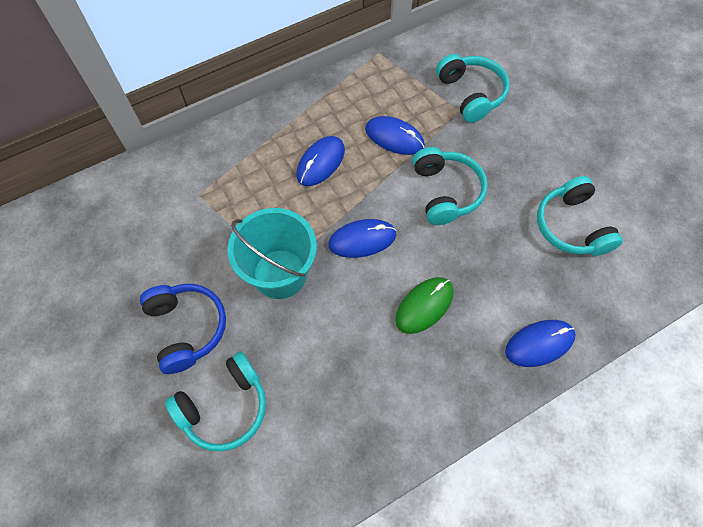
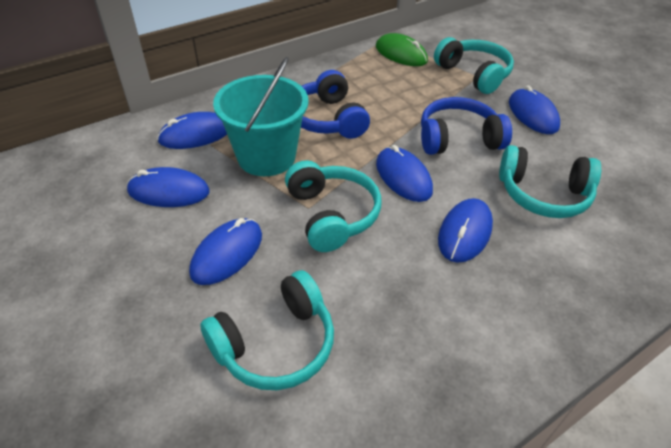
blue headphones: 1 -> 2
blue mouse: 4 -> 6

